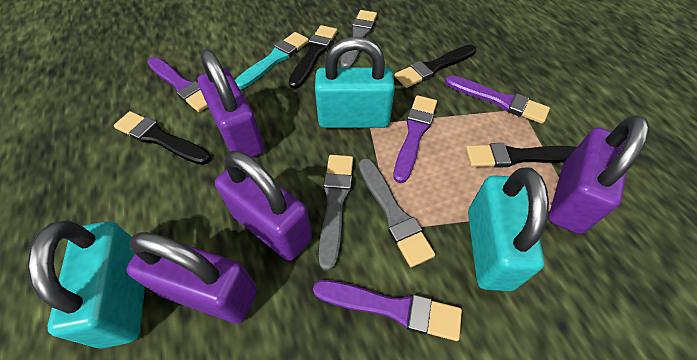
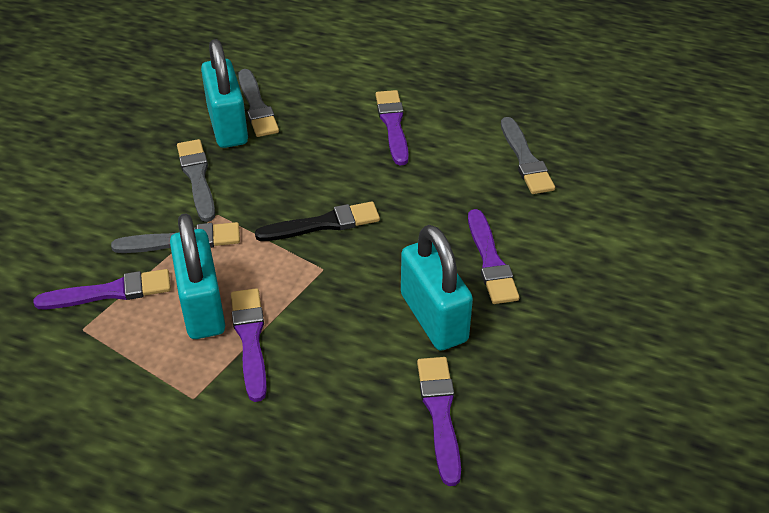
black brush: 4 -> 1
grey brush: 3 -> 4
purple brush: 4 -> 5
purple padlock: 4 -> 0
turquoise brush: 1 -> 0

